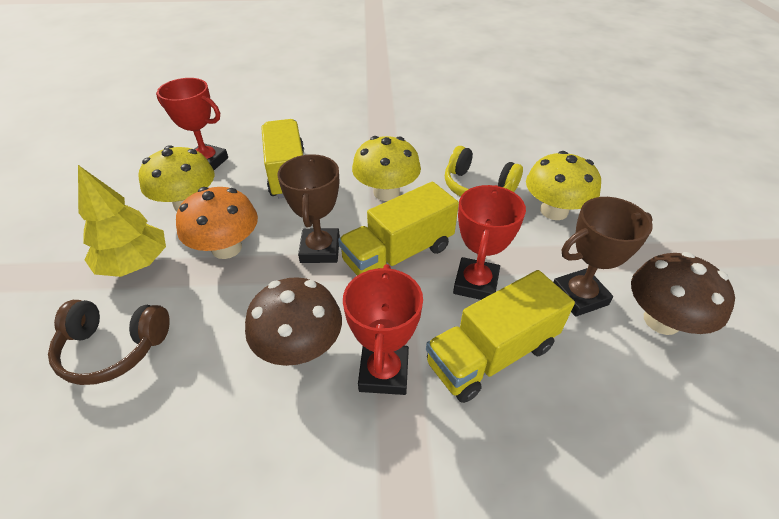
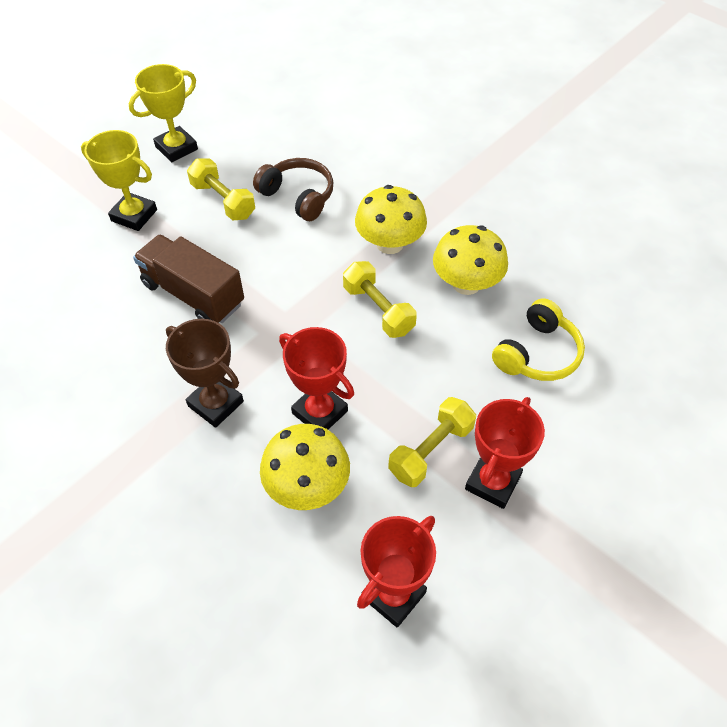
brown mushroom: 2 -> 0
brown trophy: 2 -> 1
brown truck: 0 -> 1
orange mushroom: 1 -> 0
yellow dumbbell: 0 -> 3
yellow tree: 1 -> 0
yellow trophy: 0 -> 2
yellow truck: 3 -> 0

